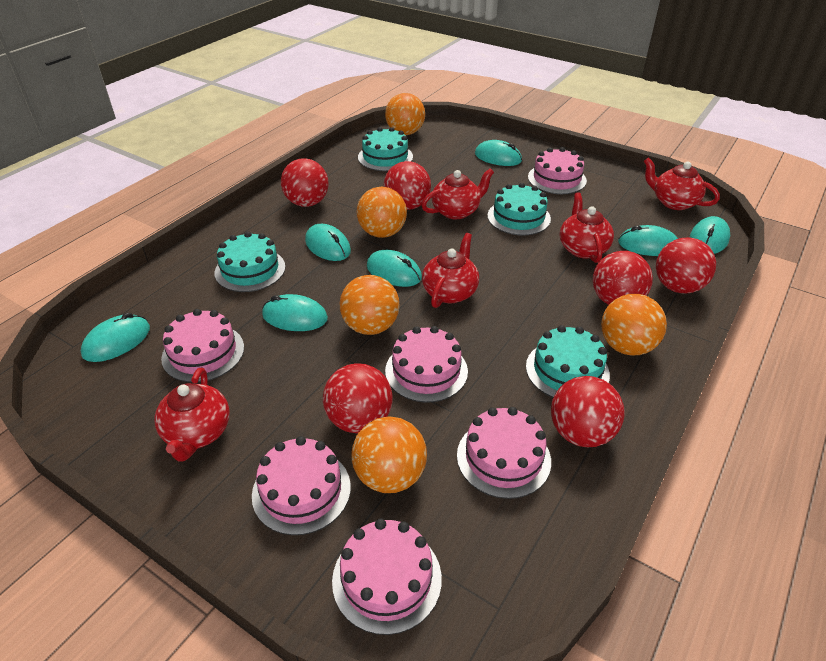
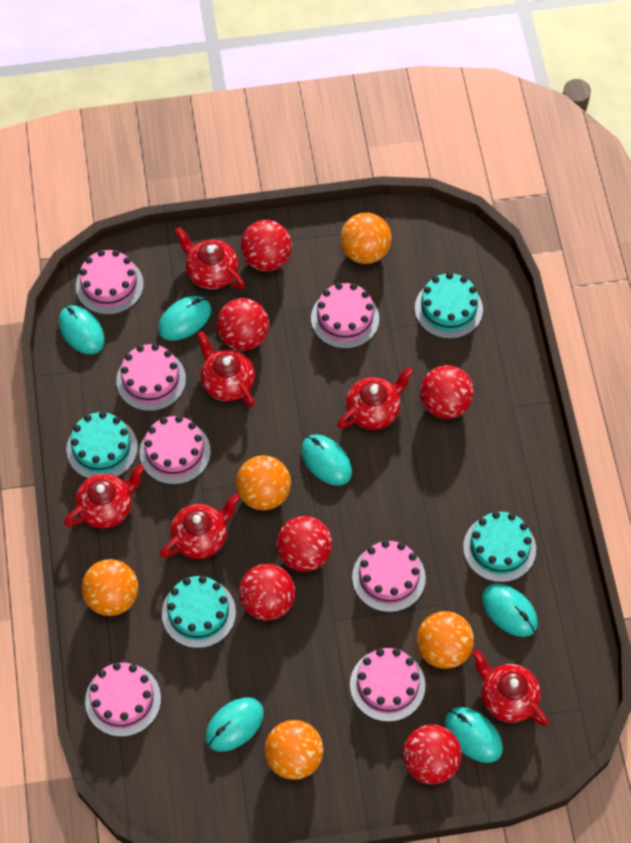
pink cake: 6 -> 7
red teapot: 5 -> 6
turquoise mouse: 7 -> 6

